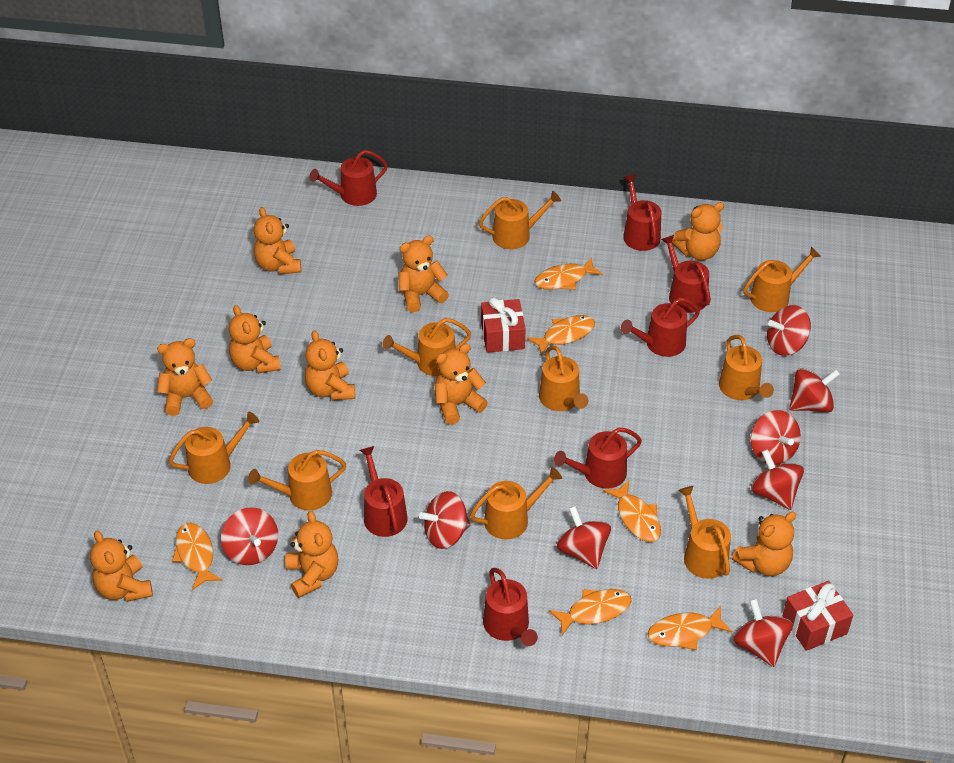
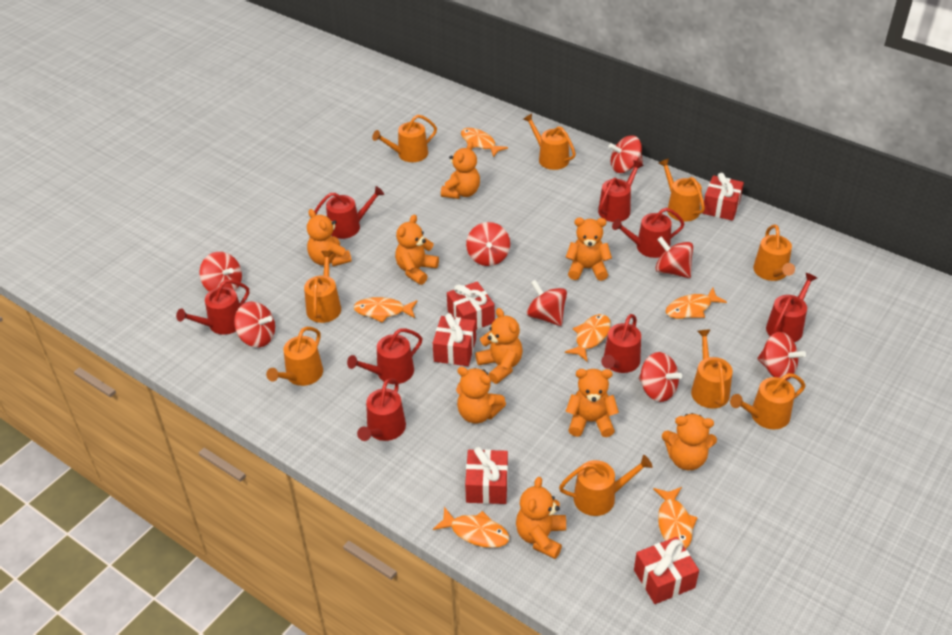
orange teddy bear: 10 -> 9
red gift: 2 -> 5
red watering can: 7 -> 8

